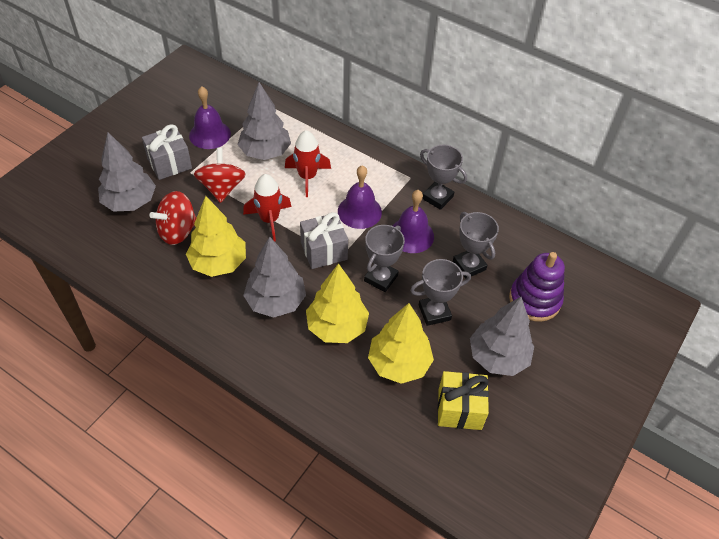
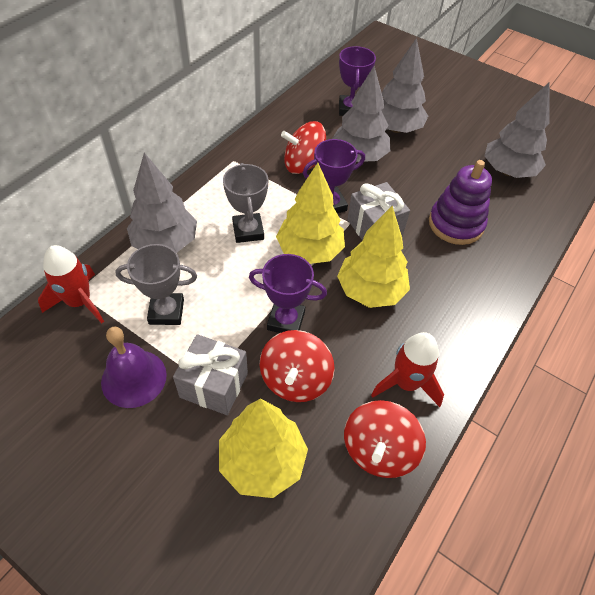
grey trophy: 4 -> 2
purple bell: 3 -> 1
purple trophy: 0 -> 3
red spinning top: 2 -> 3
yellow gift: 1 -> 0

